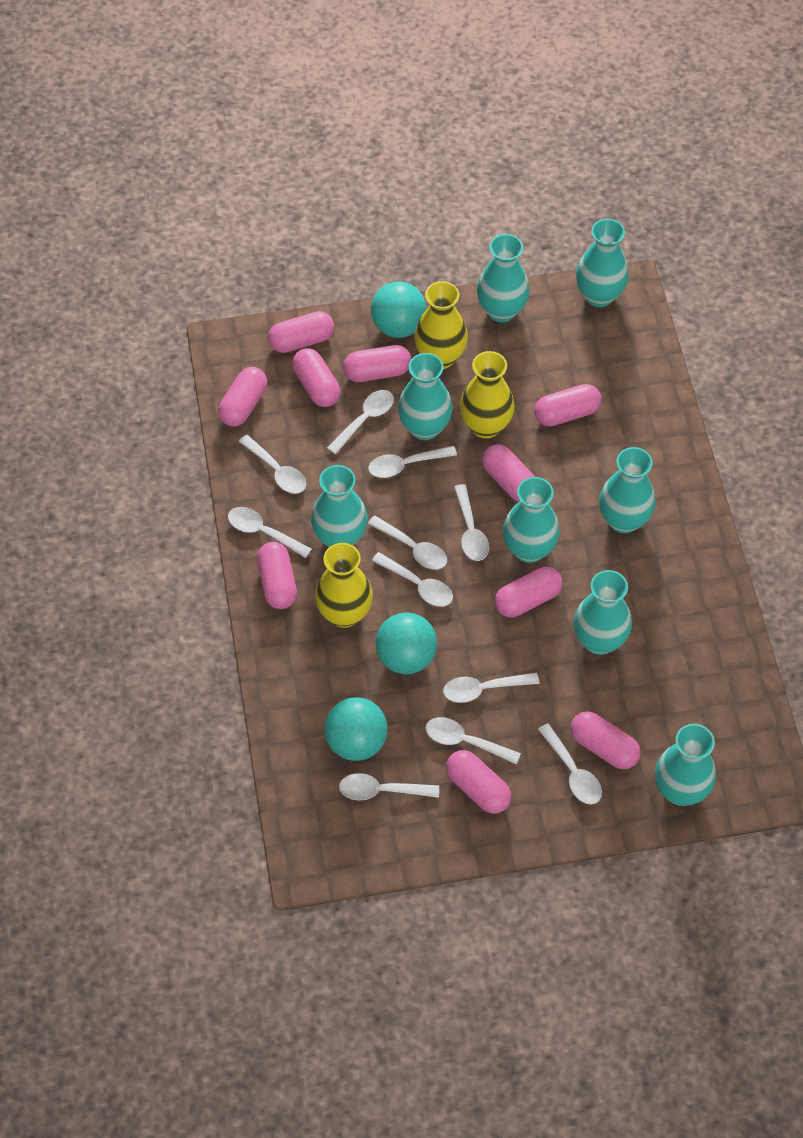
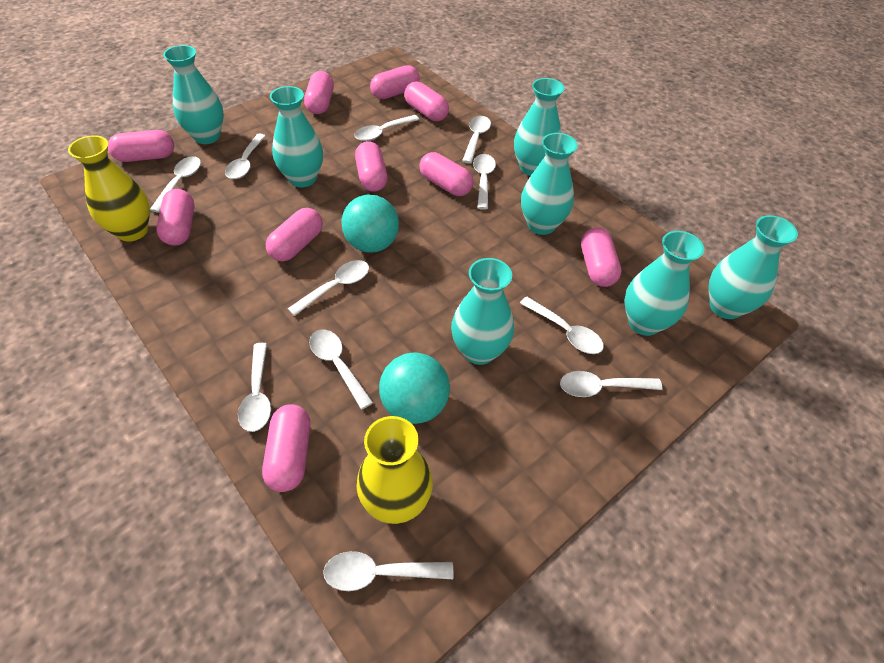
turquoise ball: 3 -> 2
turquoise vase: 8 -> 7
yellow vase: 3 -> 2

